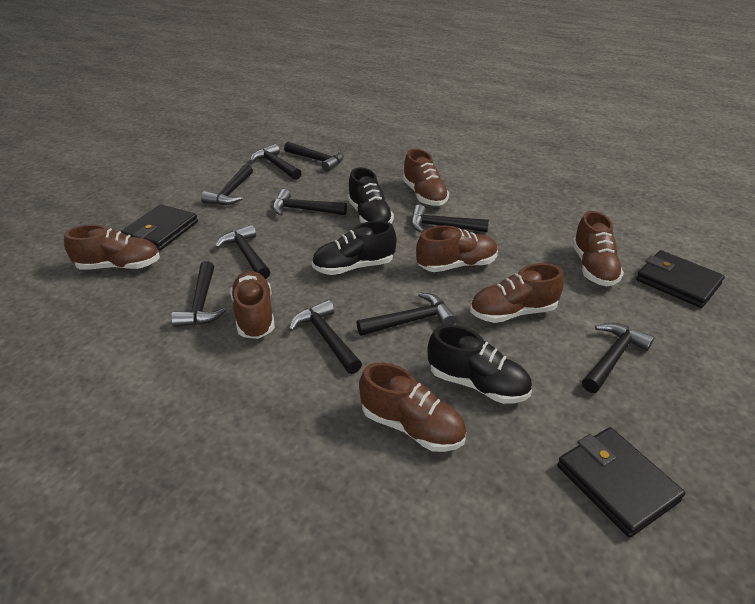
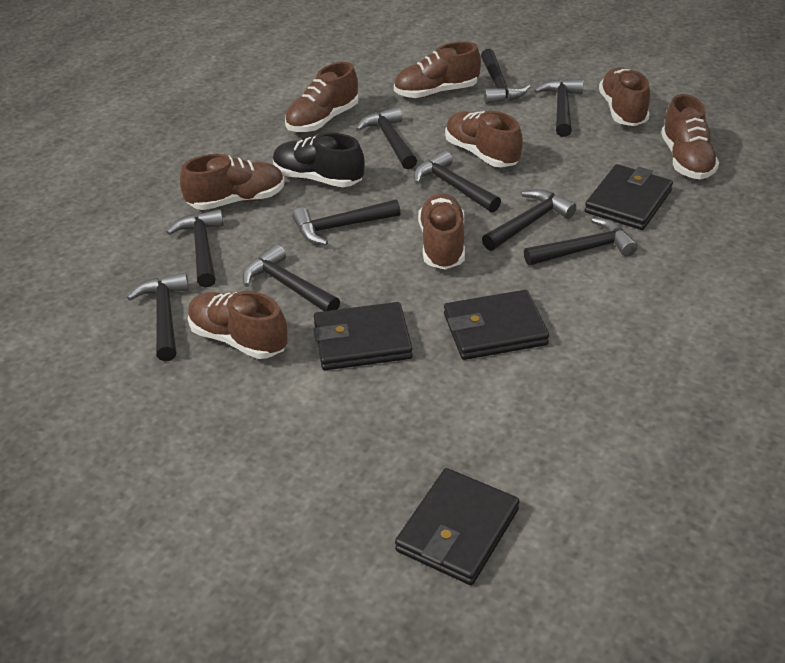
black shoe: 3 -> 1
black wallet: 3 -> 4
brown shoe: 7 -> 8

